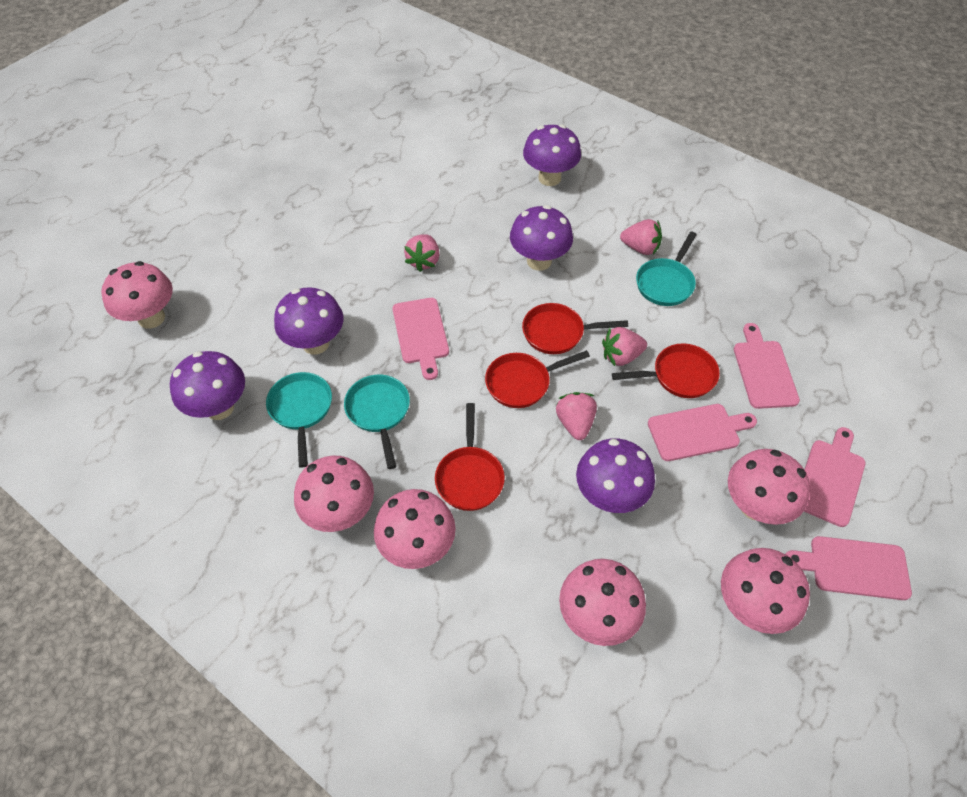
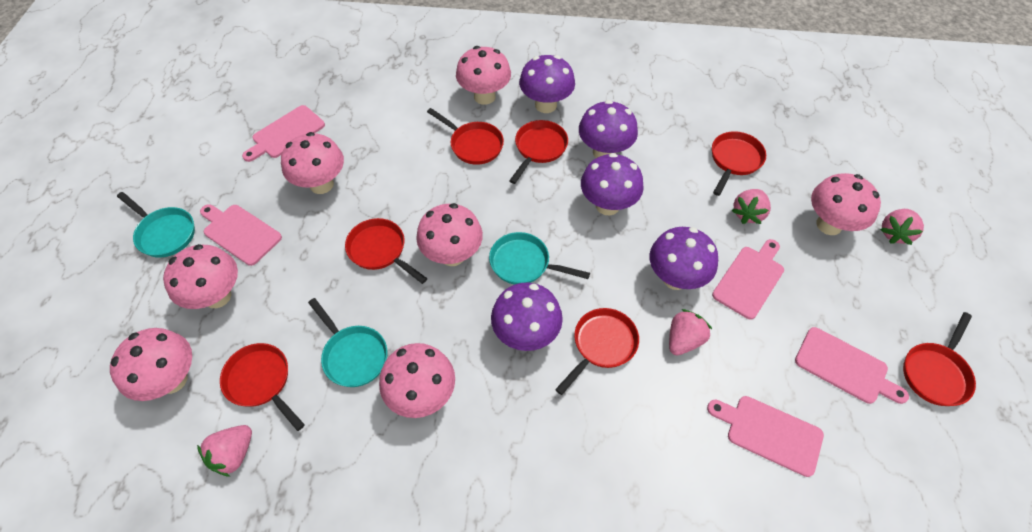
pink mushroom: 6 -> 7
red pan: 4 -> 7

